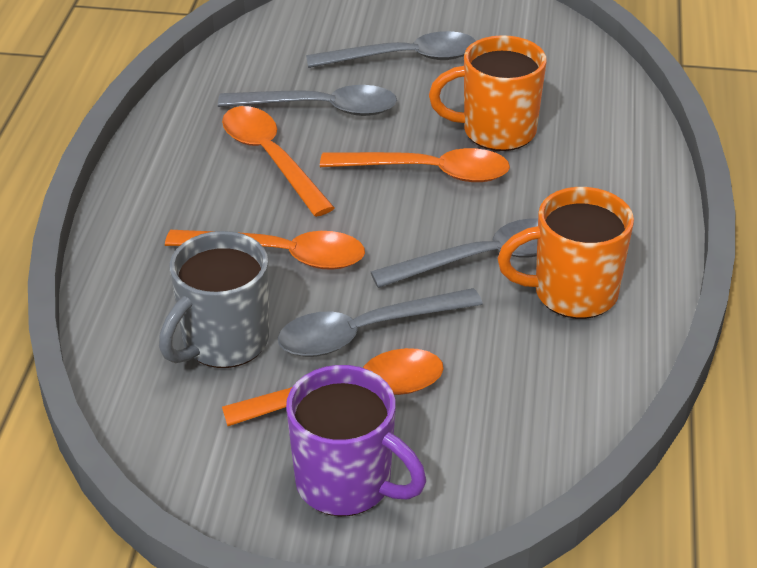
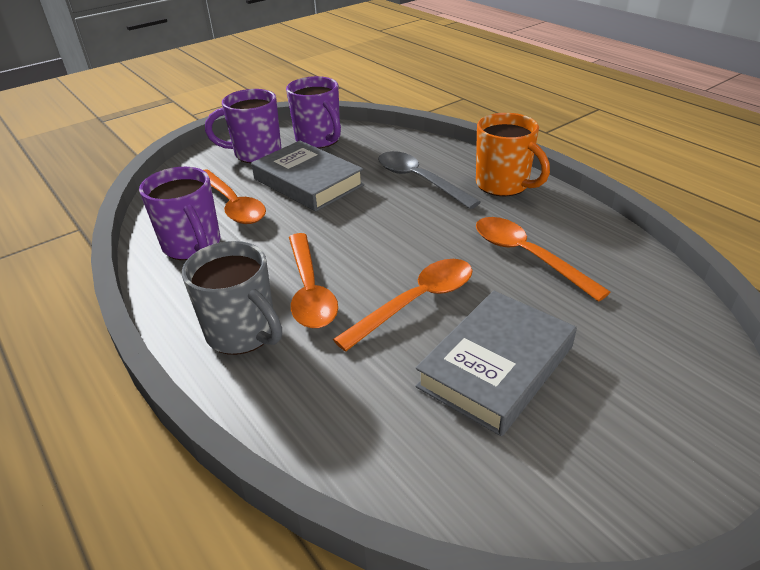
grey book: 0 -> 2
grey spoon: 4 -> 1
orange mug: 2 -> 1
purple mug: 1 -> 3

